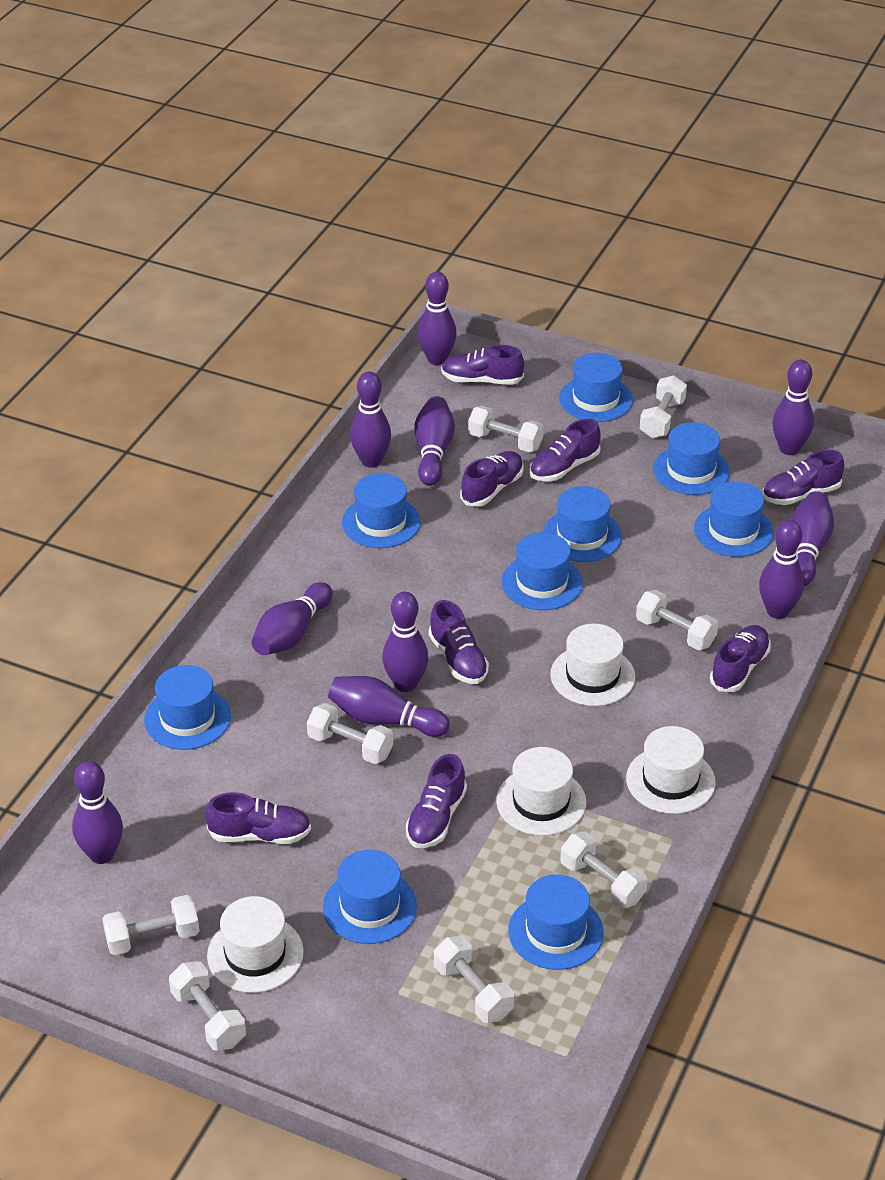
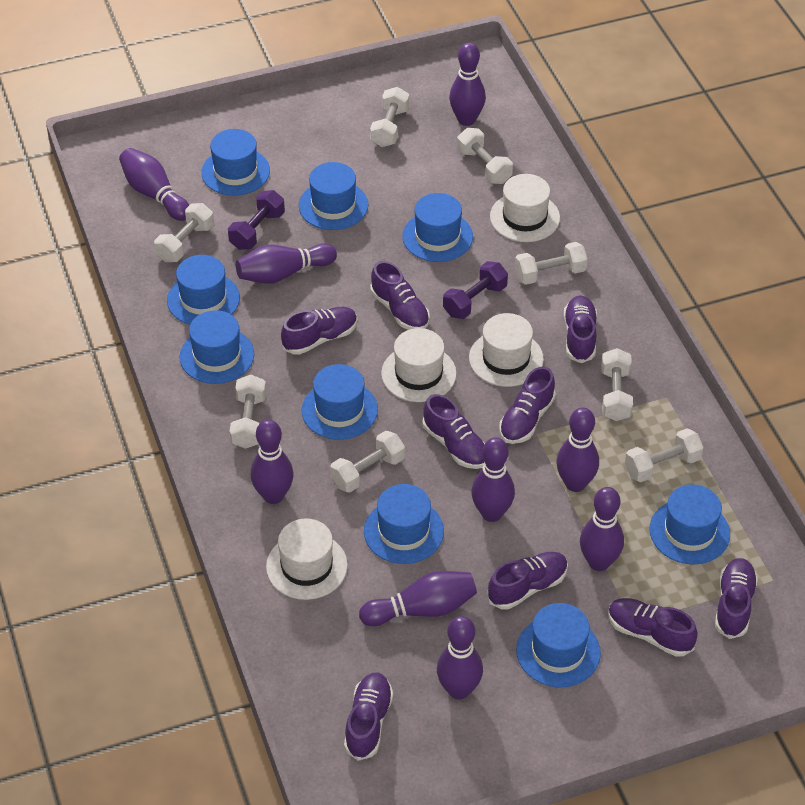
purple bowling pin: 10 -> 9
purple dumbbell: 0 -> 2
purple shoe: 8 -> 9

